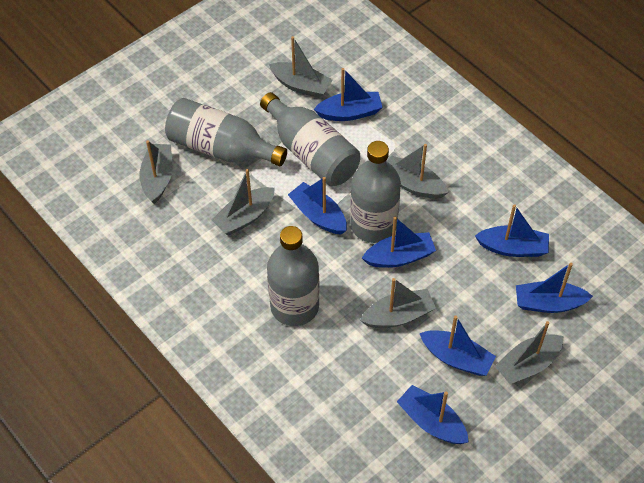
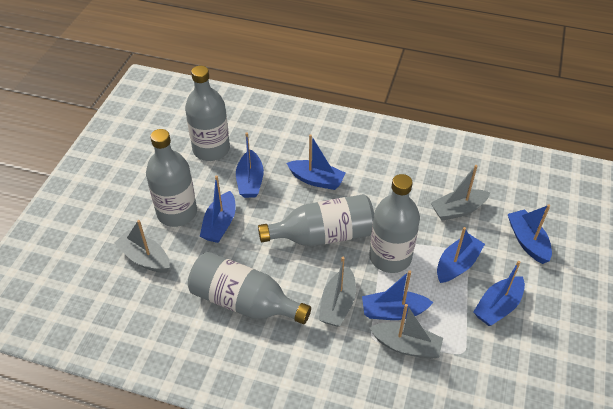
grey boat: 6 -> 4
grey bottle: 4 -> 5

